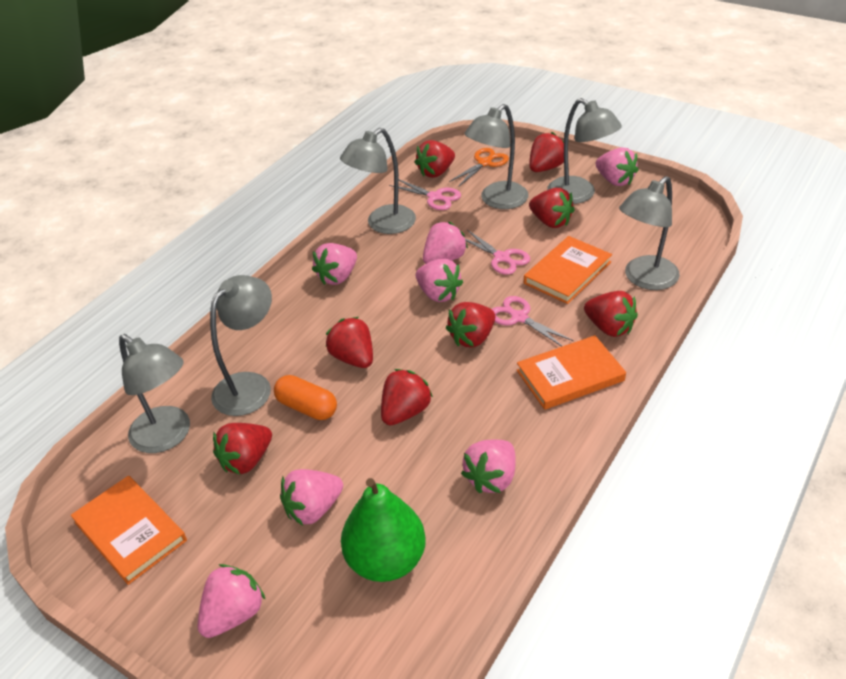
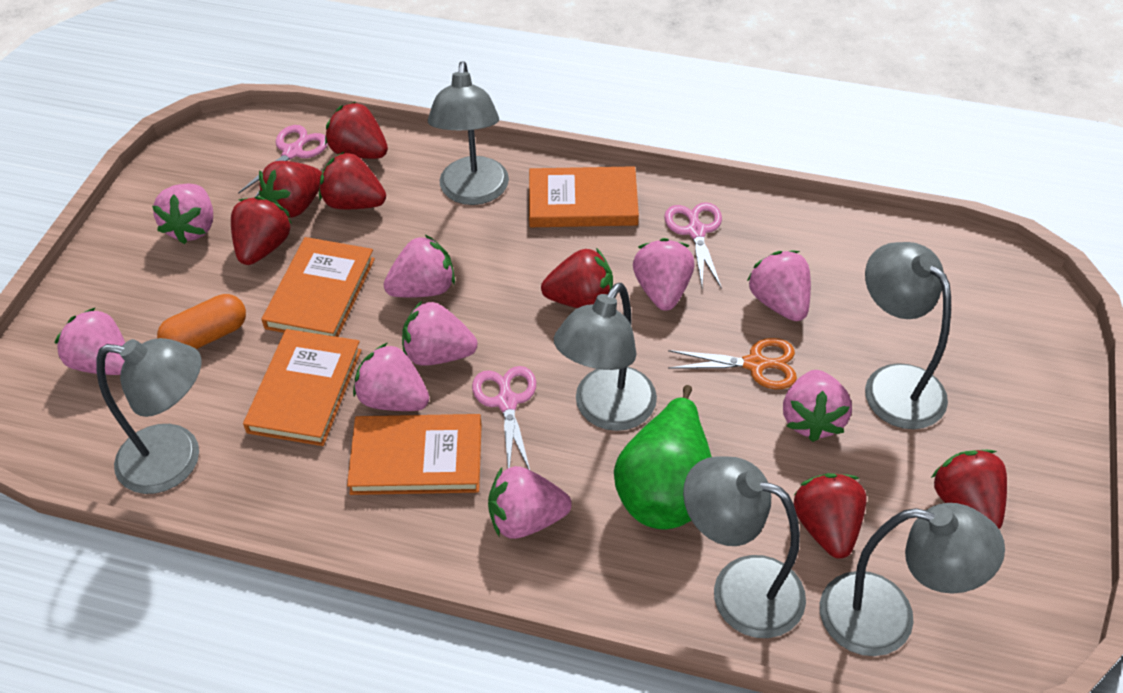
orange book: 3 -> 4
pink strawberry: 7 -> 9
red strawberry: 8 -> 7

